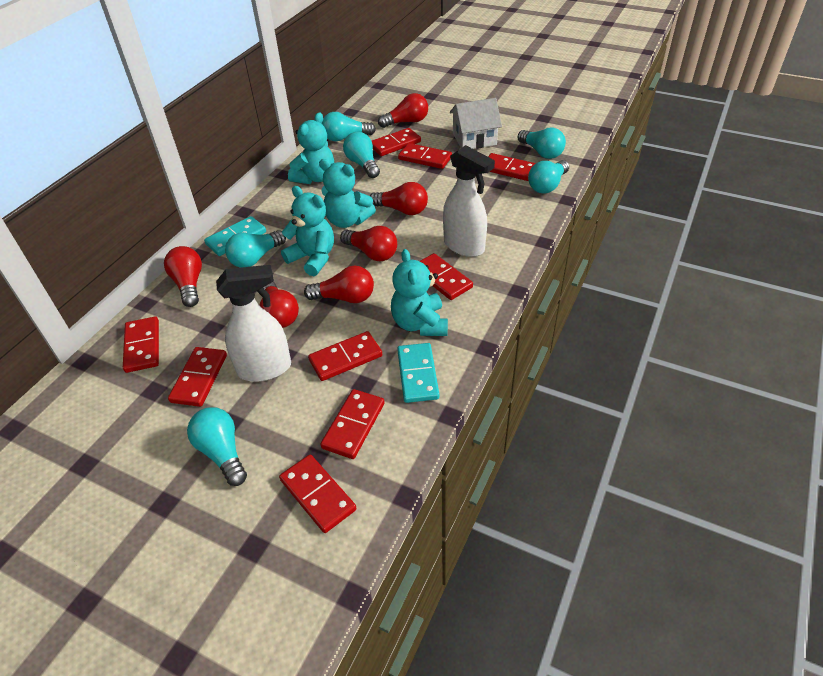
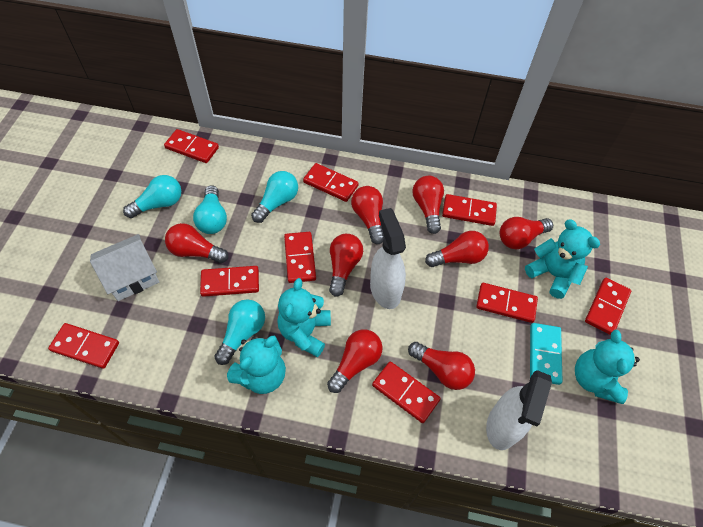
red light bulb: 6 -> 8
turquoise domino: 2 -> 1
turquoise light bulb: 6 -> 4

